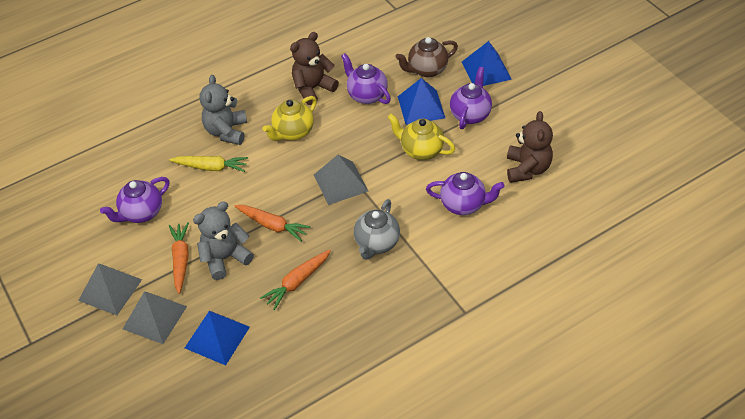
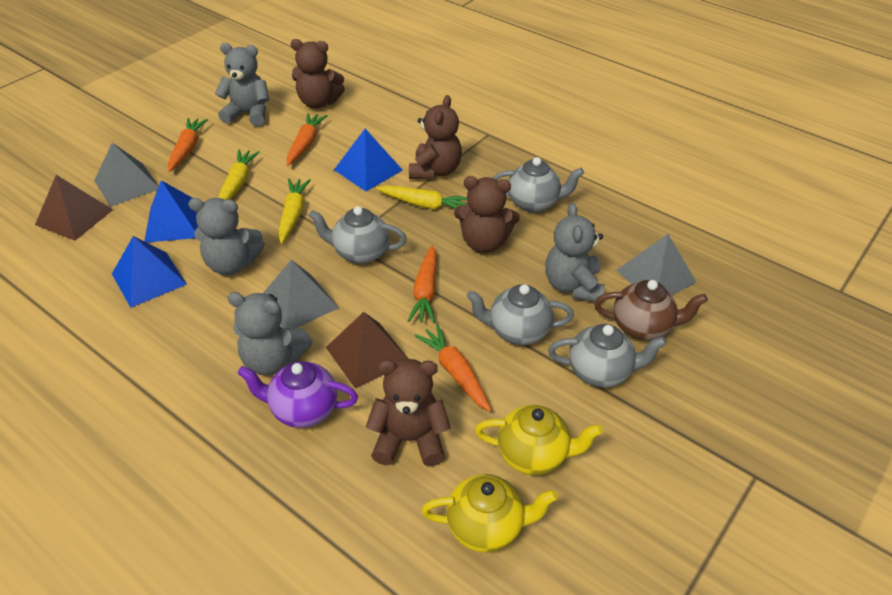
brown pyramid: 0 -> 2
brown teddy bear: 2 -> 4
grey teapot: 1 -> 4
grey teddy bear: 2 -> 4
orange carrot: 3 -> 4
purple teapot: 4 -> 1
yellow carrot: 1 -> 3

